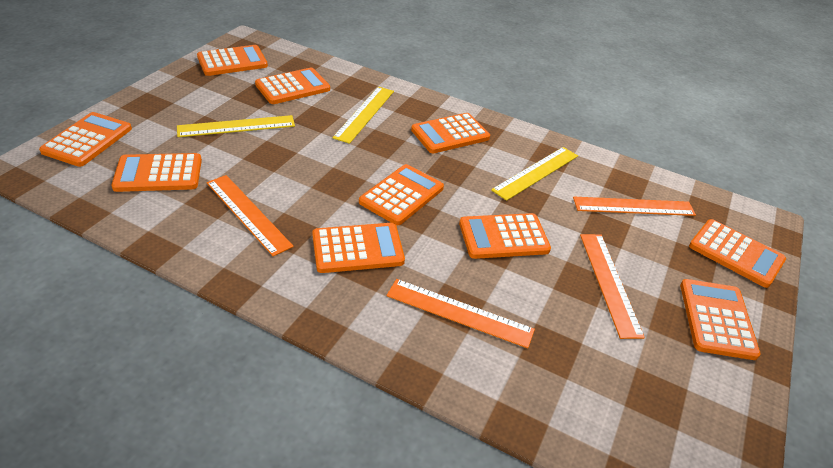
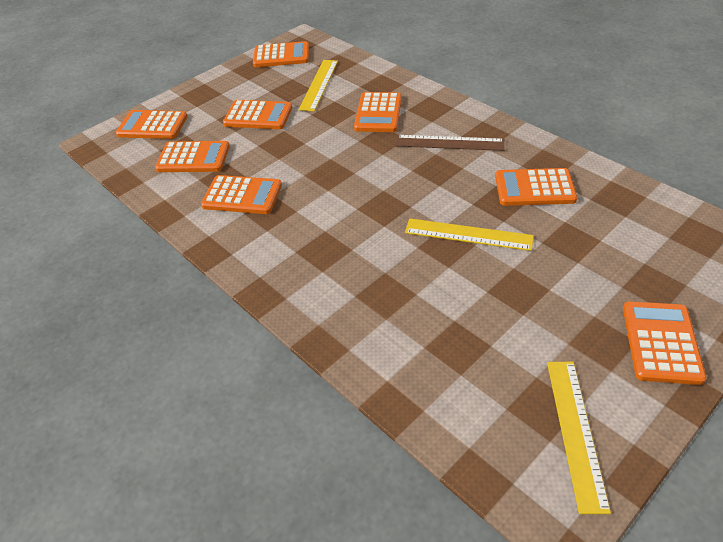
brown ruler: 0 -> 1
orange calculator: 10 -> 8
orange ruler: 4 -> 0

